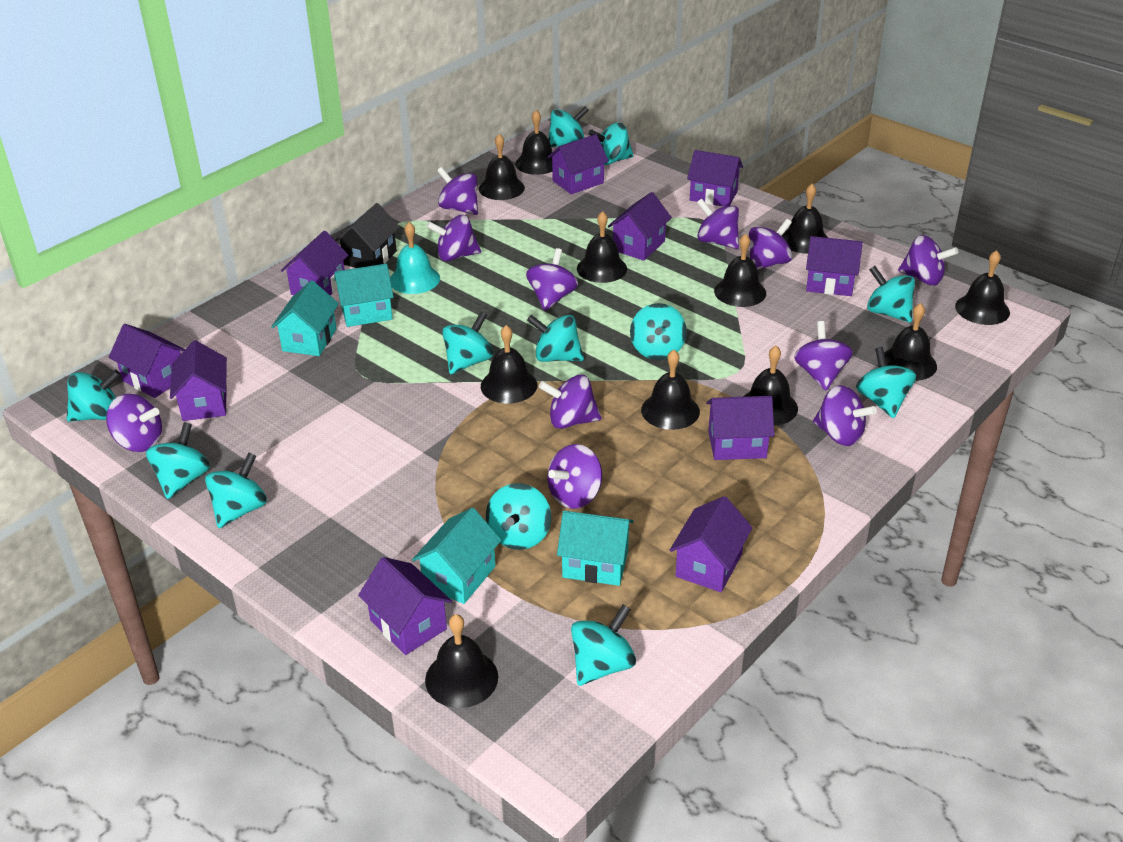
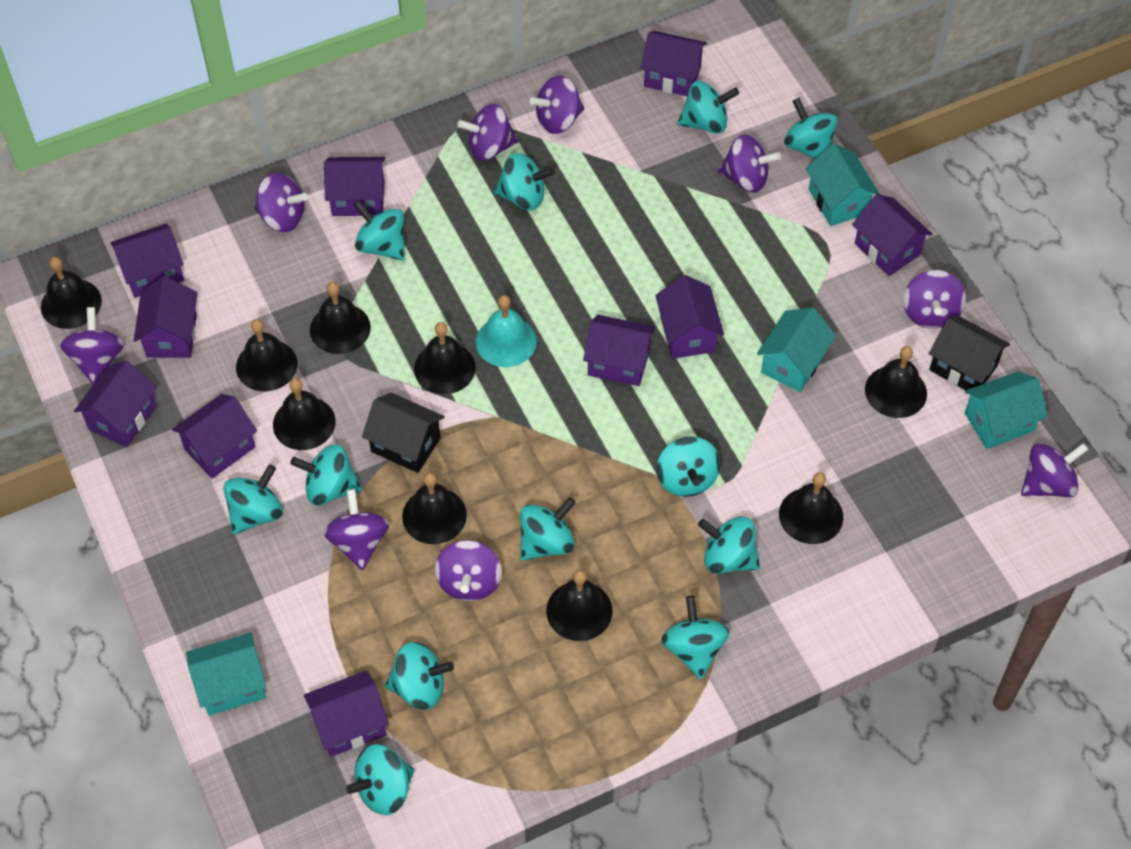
black bell: 11 -> 9
black house: 1 -> 2
purple spinning top: 11 -> 9

